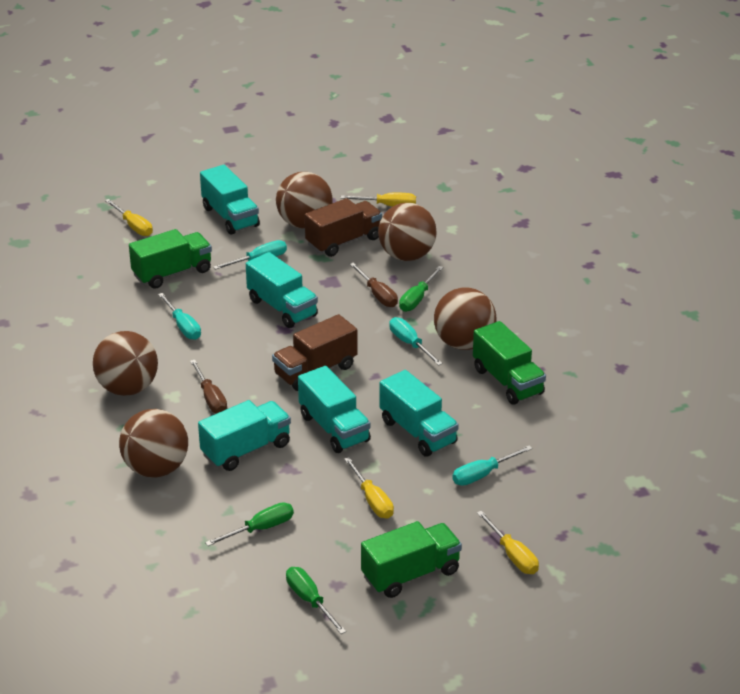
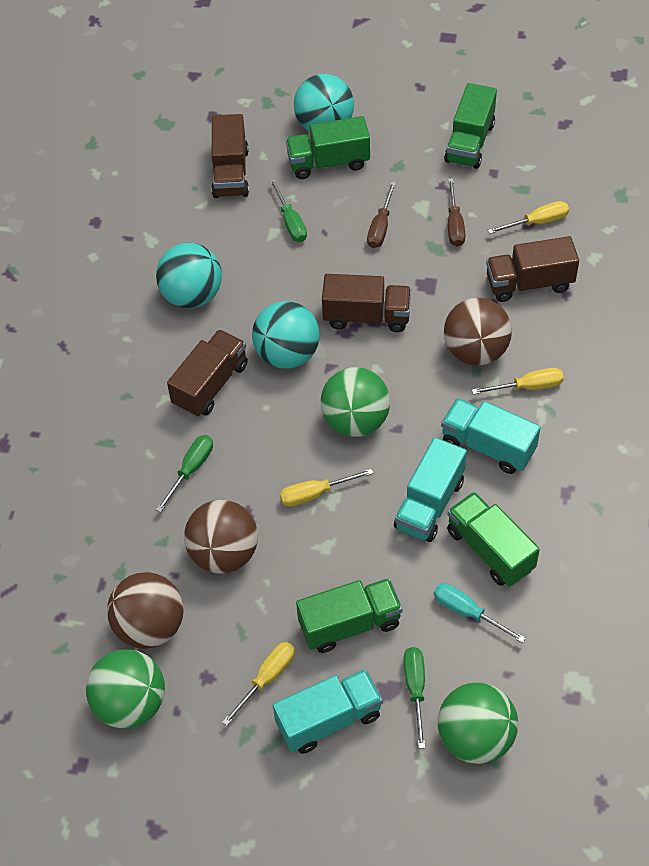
brown ball: 5 -> 3
brown truck: 2 -> 4
green ball: 0 -> 3
green truck: 3 -> 4
turquoise ball: 0 -> 3
turquoise screwdriver: 4 -> 1
turquoise truck: 5 -> 3

